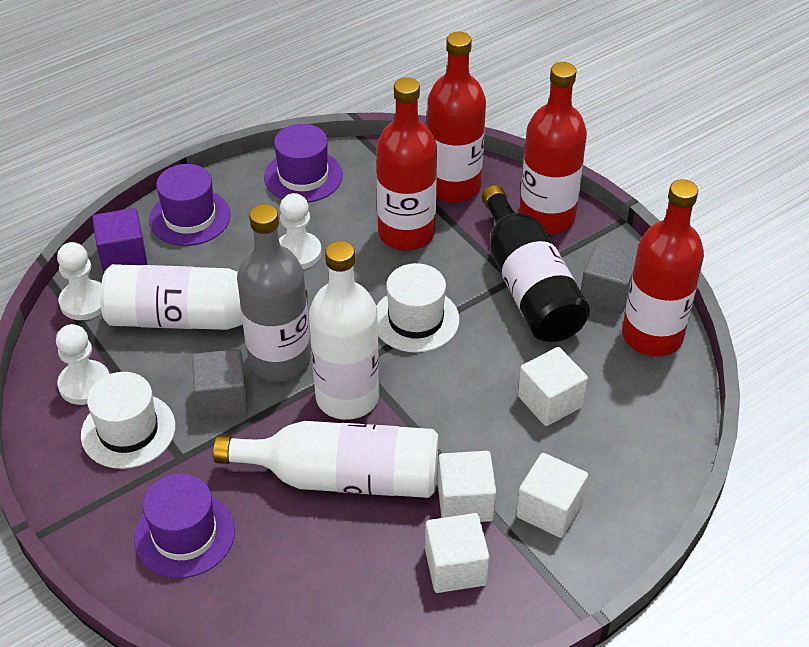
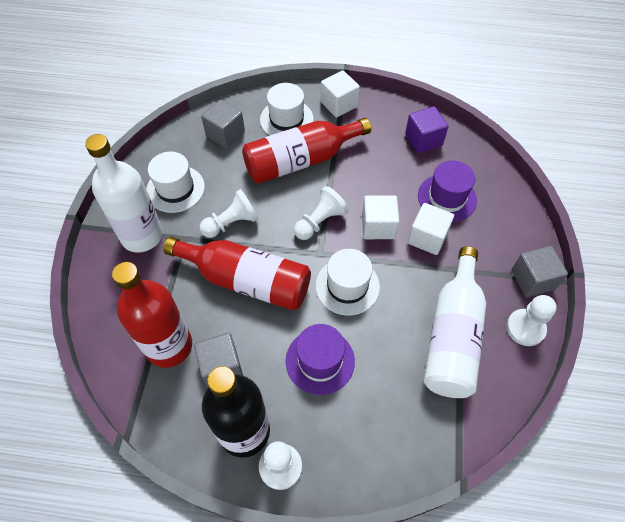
grey bottle: 1 -> 0
grey cube: 2 -> 3
purple hat: 3 -> 2
red bottle: 4 -> 3
white bottle: 3 -> 2
white cube: 4 -> 3
white hat: 2 -> 3
white pawn: 3 -> 4

